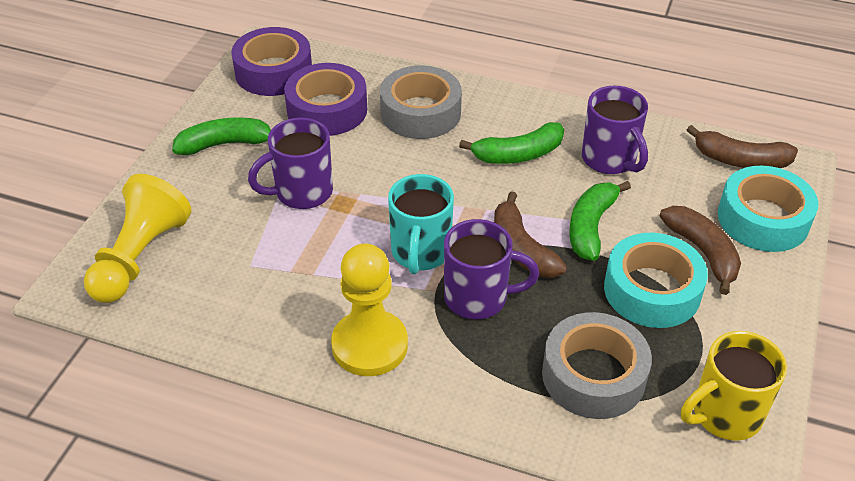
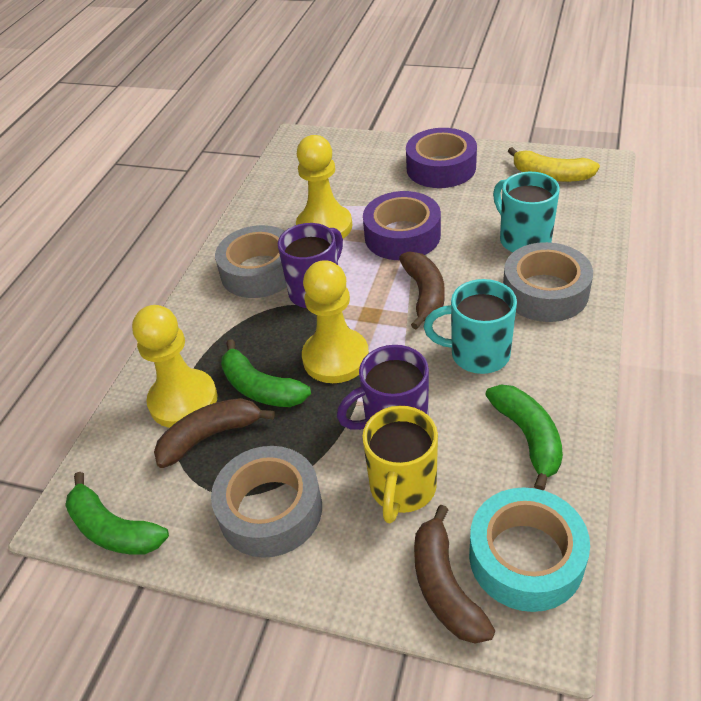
grey tape: 2 -> 3
purple mug: 3 -> 2
turquoise mug: 1 -> 2
turquoise tape: 2 -> 1
yellow banana: 0 -> 1
yellow pawn: 2 -> 3

